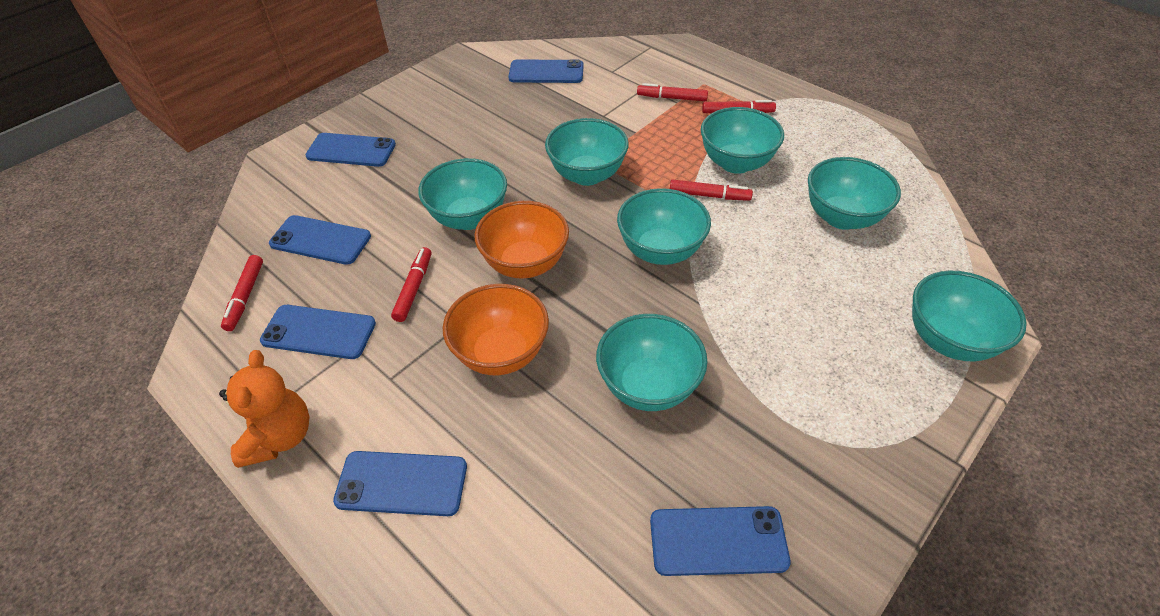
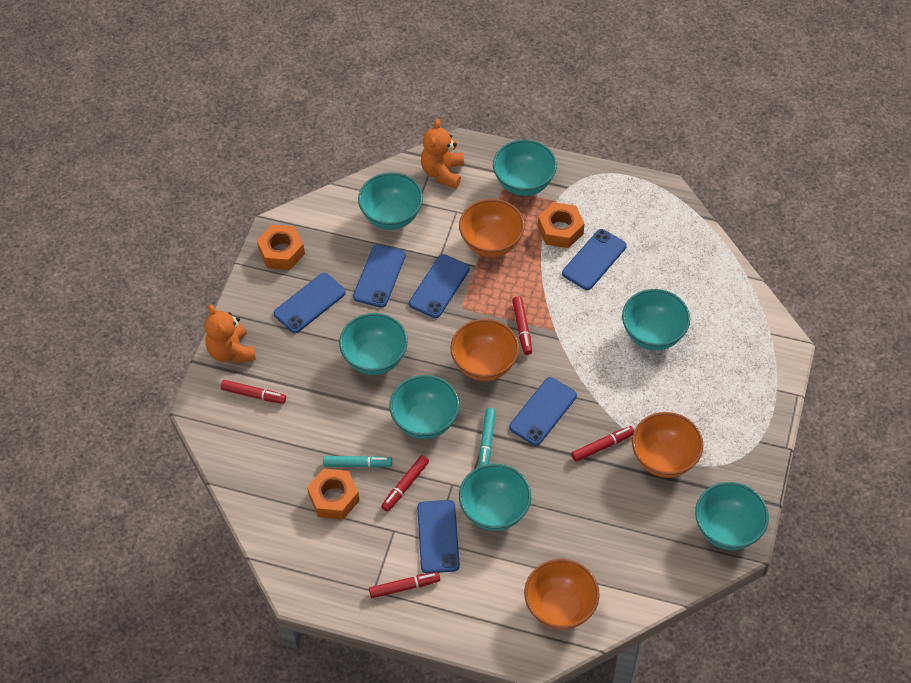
orange bowl: 2 -> 4
orange nut: 0 -> 3
orange teddy bear: 1 -> 2
turquoise marker: 0 -> 2

